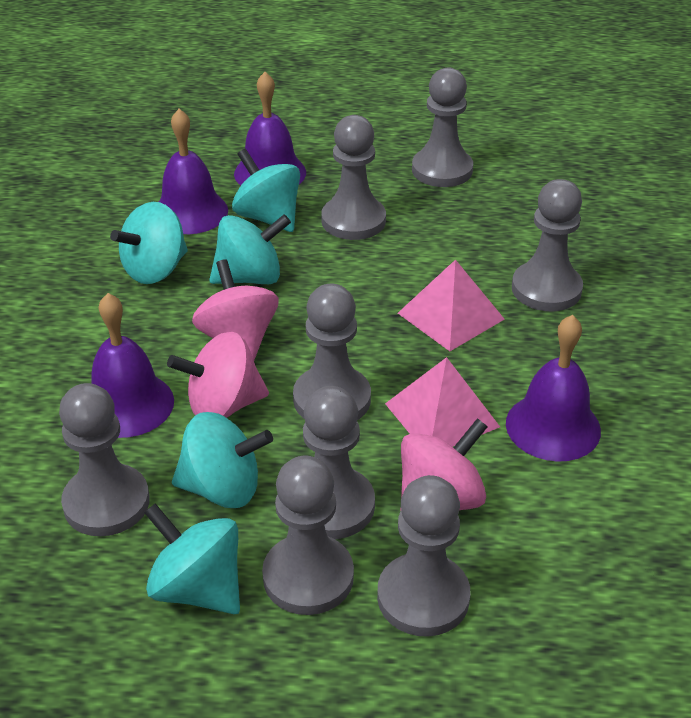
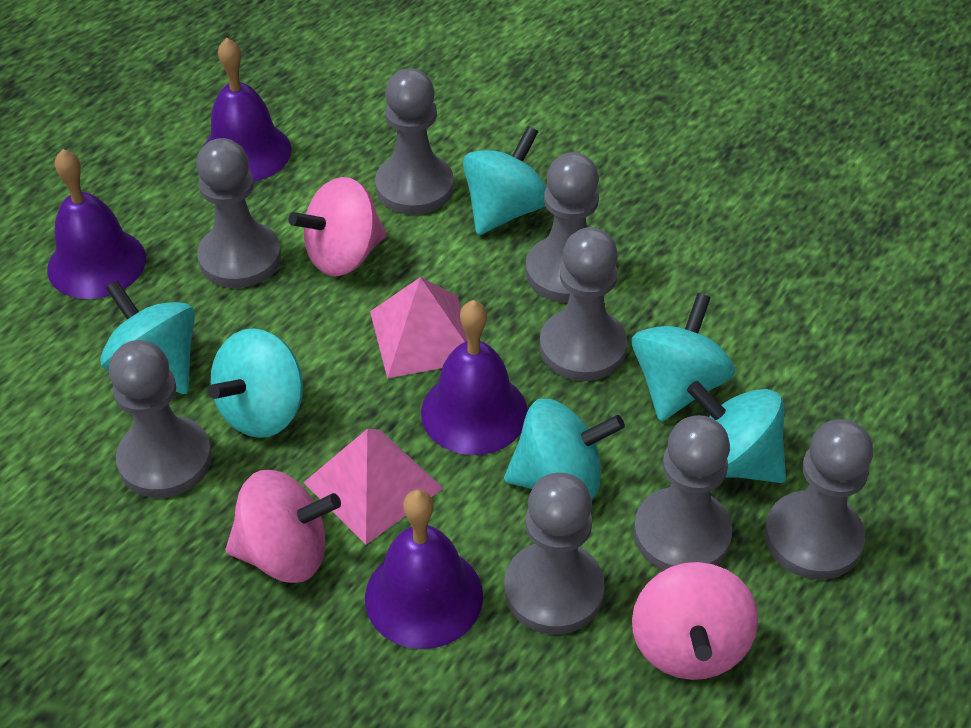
turquoise spinning top: 5 -> 6

